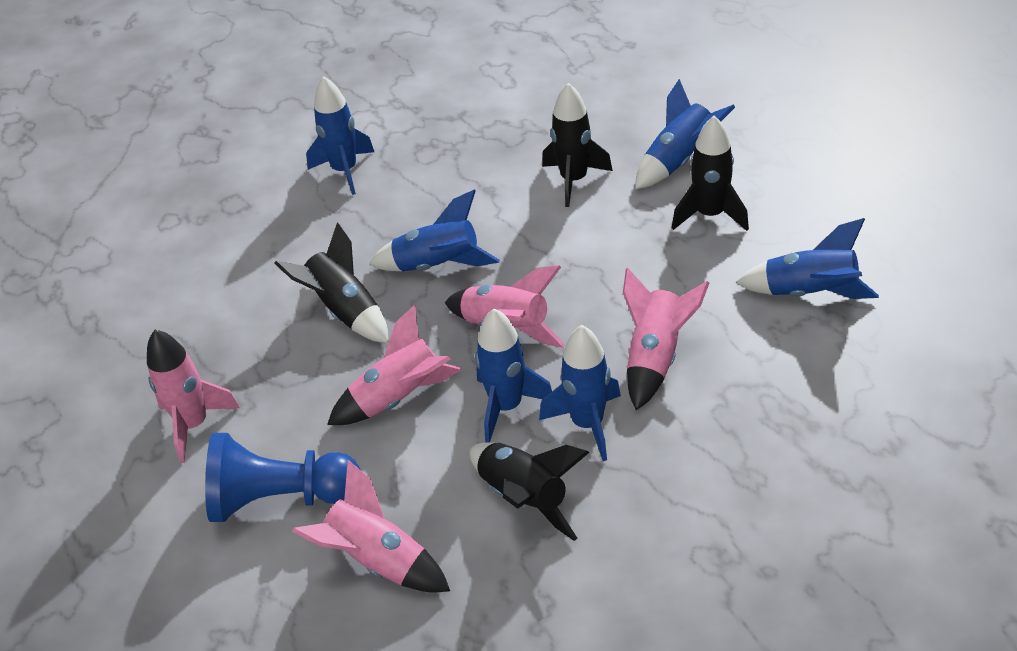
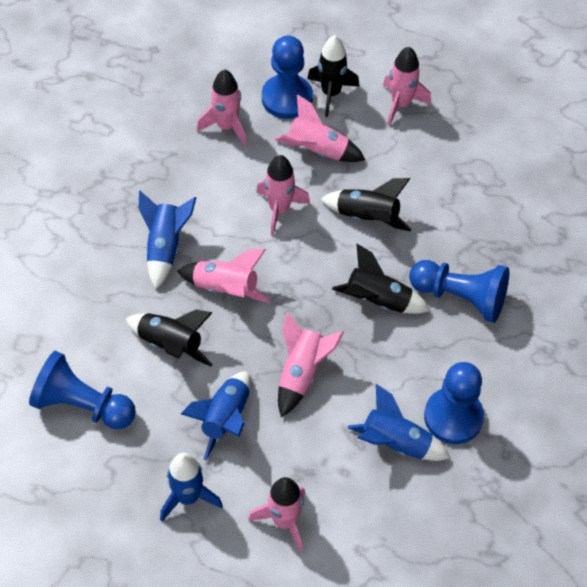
blue pawn: 1 -> 4
blue rocket: 6 -> 4
pink rocket: 5 -> 7

